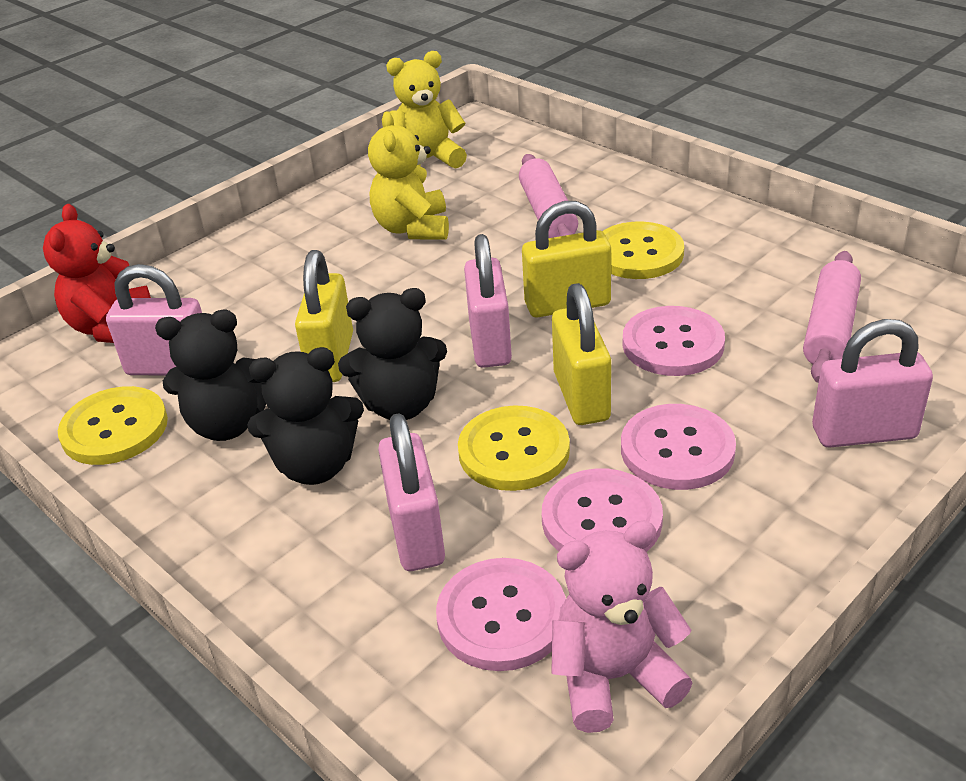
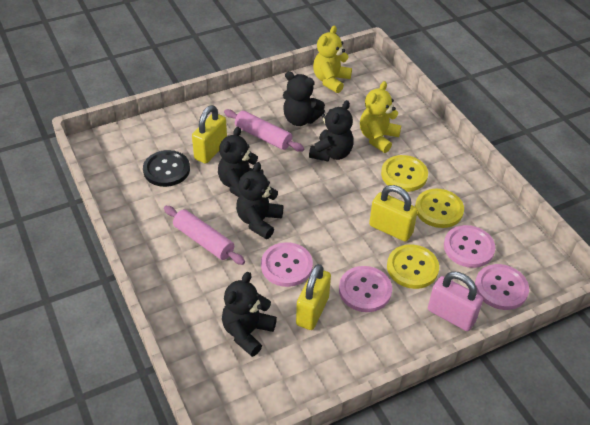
black button: 0 -> 1
black teddy bear: 3 -> 5
pink padlock: 4 -> 1
pink teddy bear: 1 -> 0
red teddy bear: 1 -> 0

